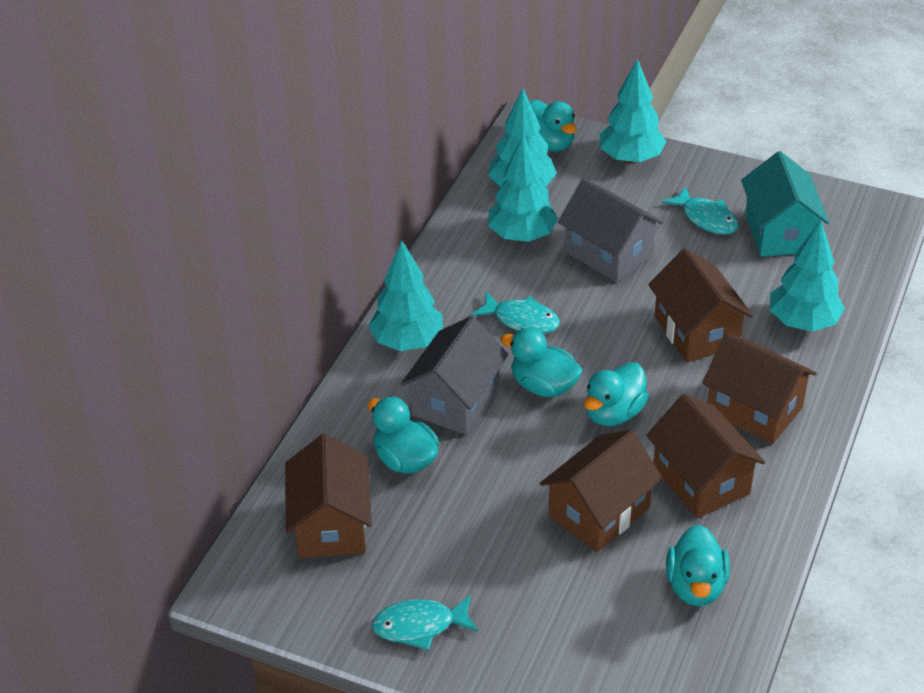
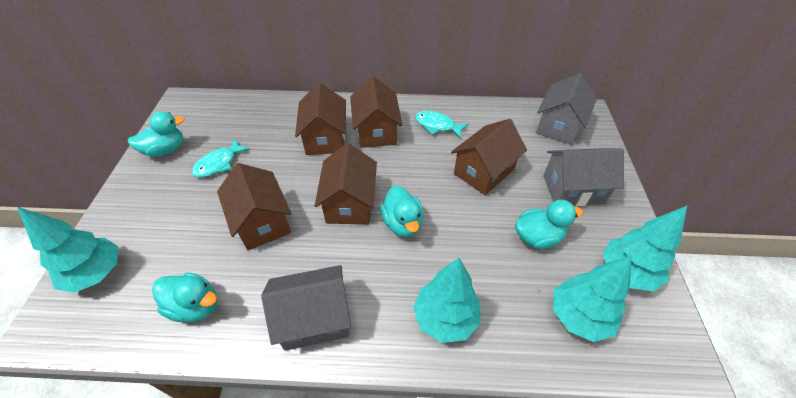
grey house: 2 -> 3
turquoise duck: 5 -> 4
turquoise fish: 3 -> 2
turquoise house: 1 -> 0
turquoise tree: 5 -> 4

